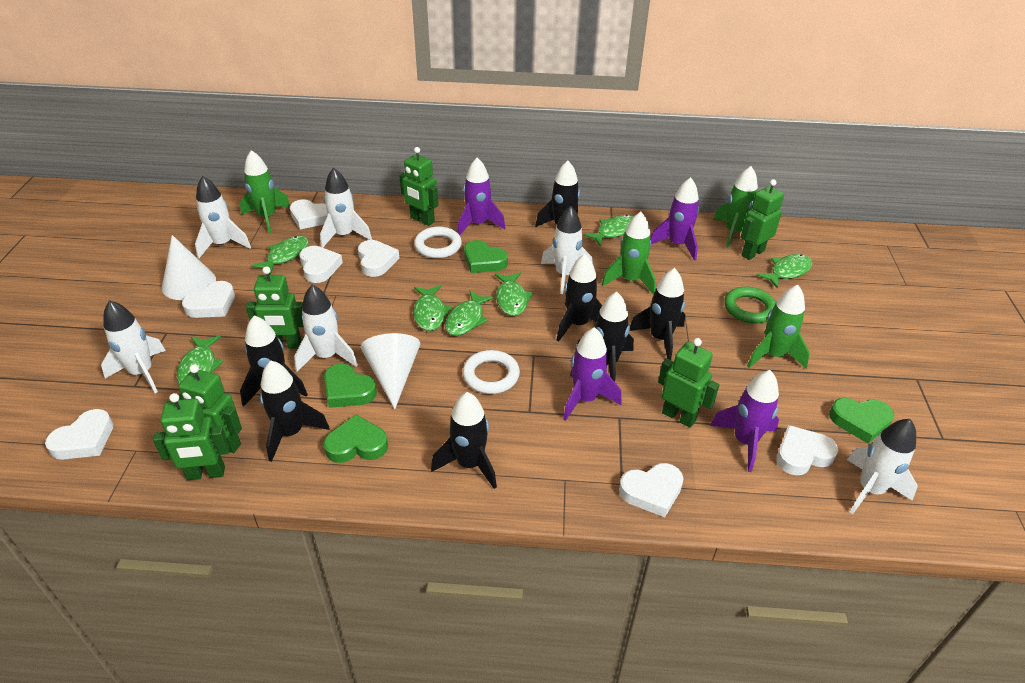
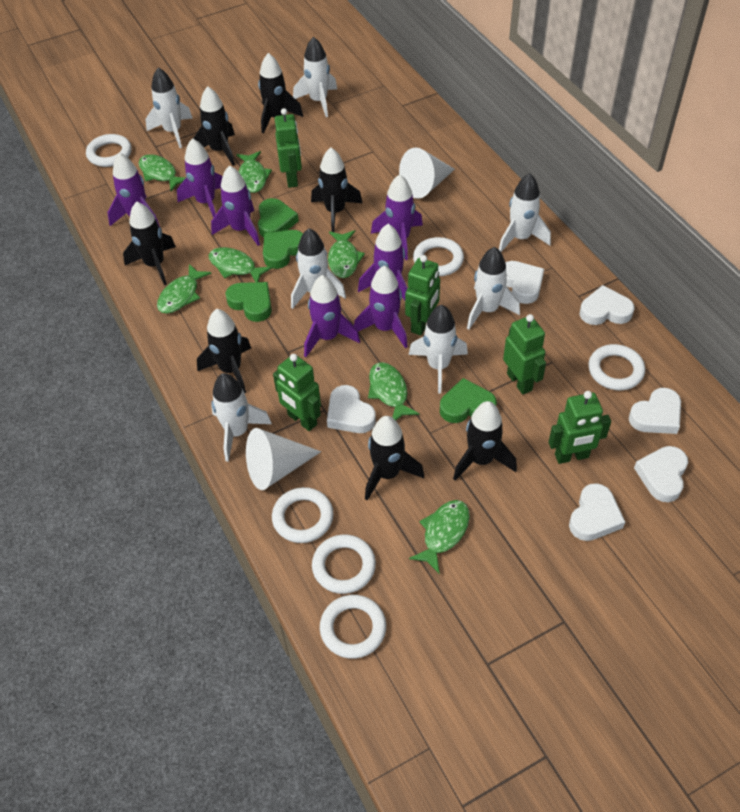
green ring: 1 -> 0
green robot: 6 -> 5
green rocket: 4 -> 0
purple rocket: 4 -> 7
white heart: 7 -> 6
white ring: 2 -> 6
white rocket: 6 -> 7

